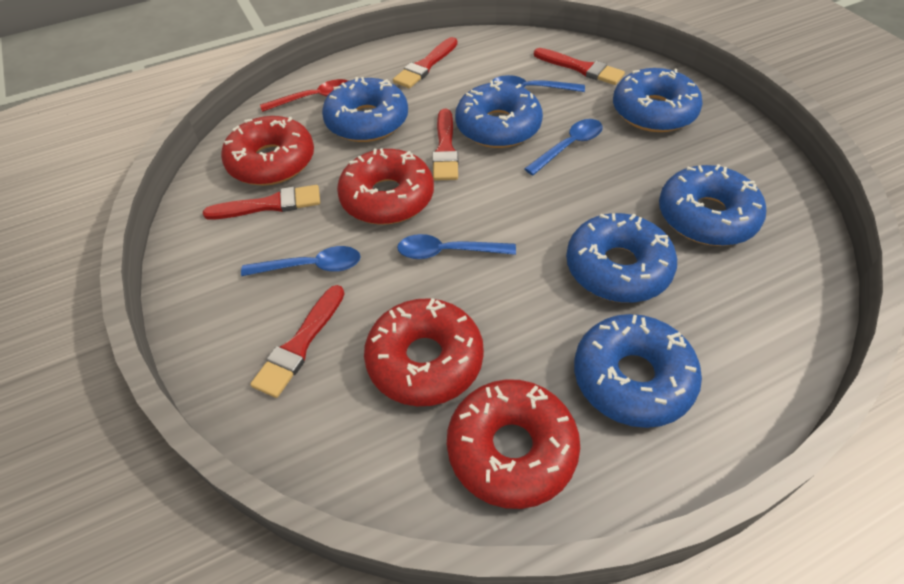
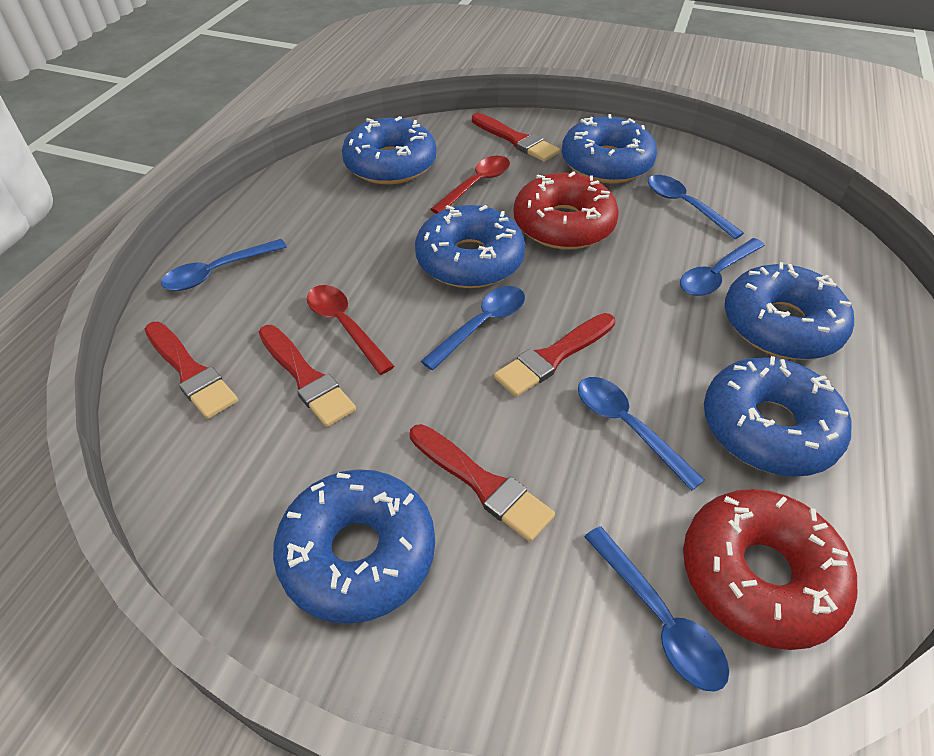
blue spoon: 4 -> 6
red donut: 4 -> 2
red spoon: 1 -> 2

